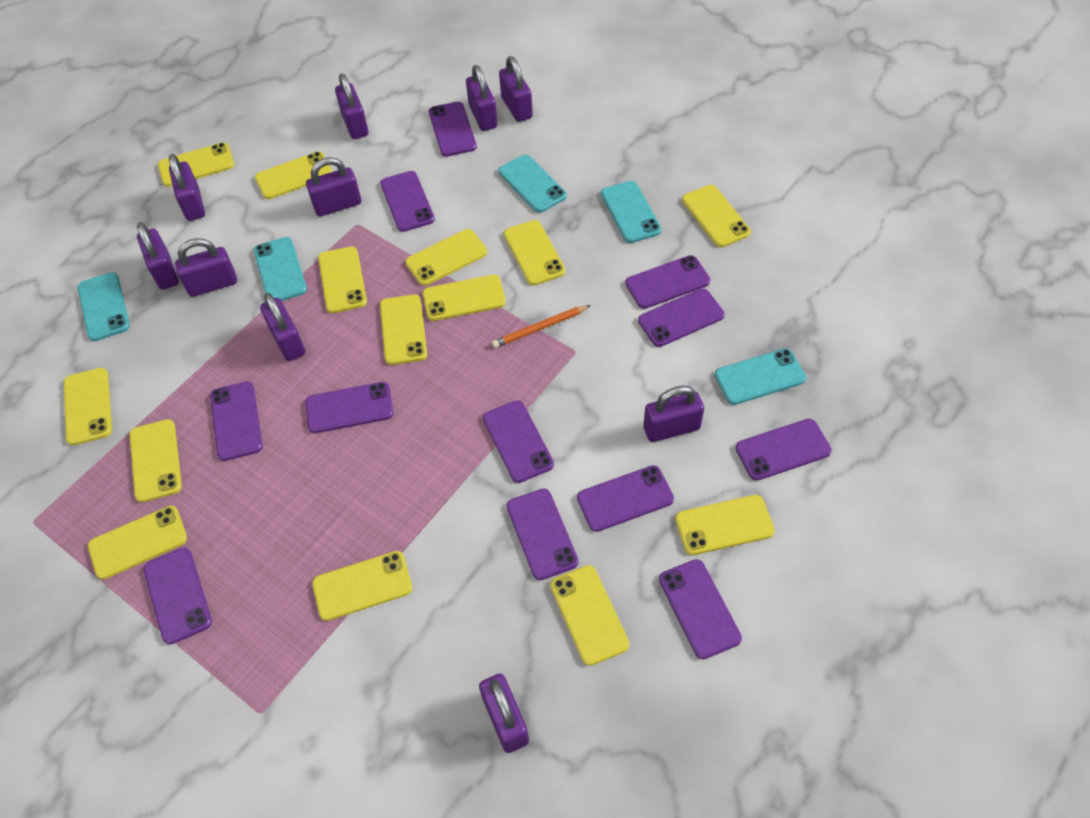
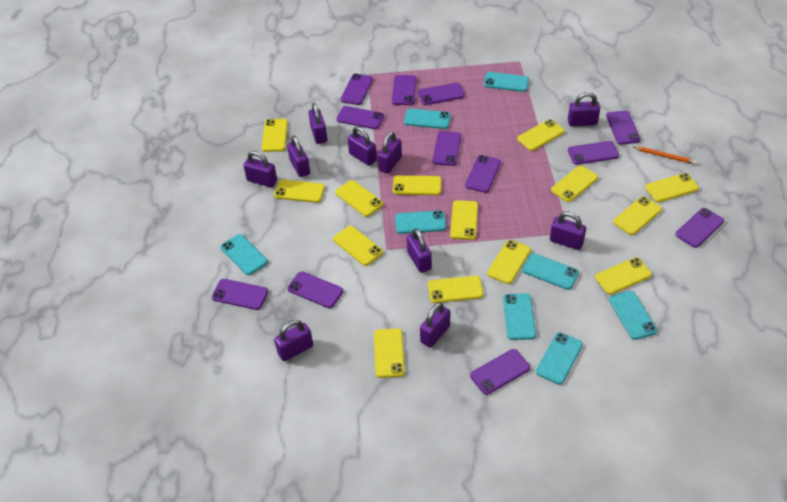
turquoise phone: 5 -> 8

